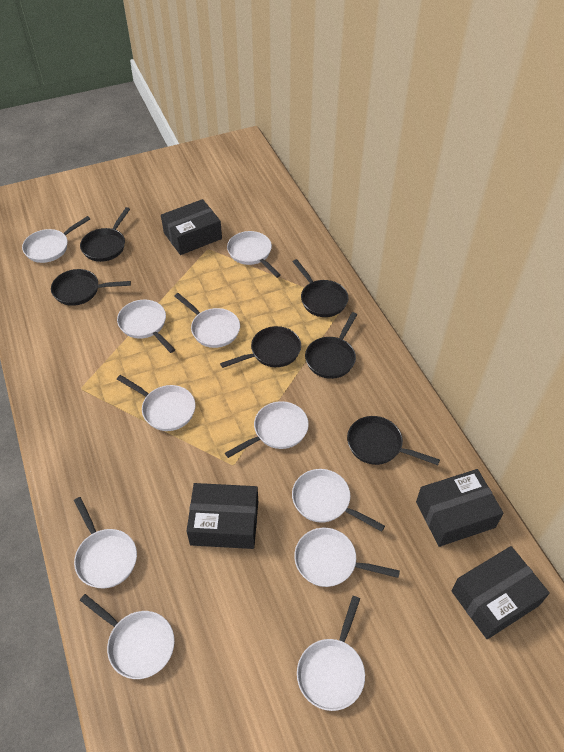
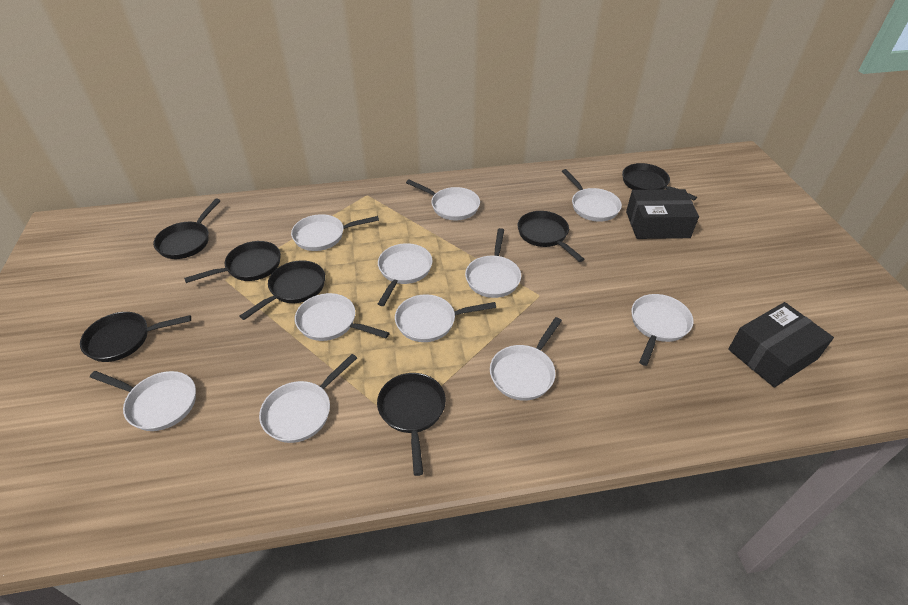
black box: 4 -> 2
black pan: 6 -> 7

